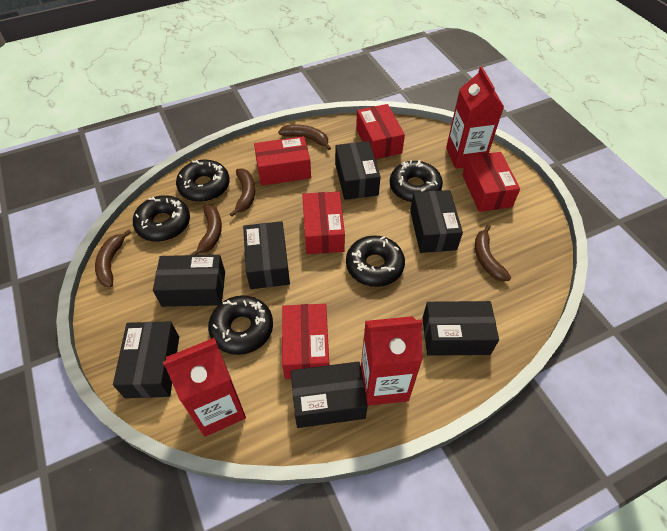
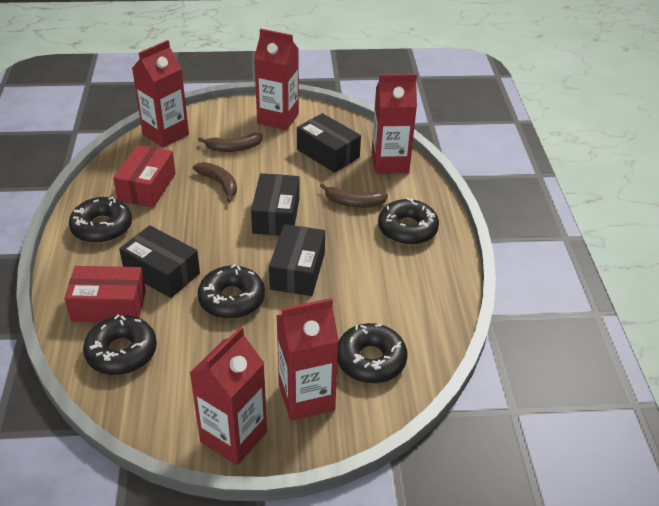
black box: 7 -> 4
brown banana: 5 -> 3
red box: 5 -> 2
red carton: 3 -> 5

